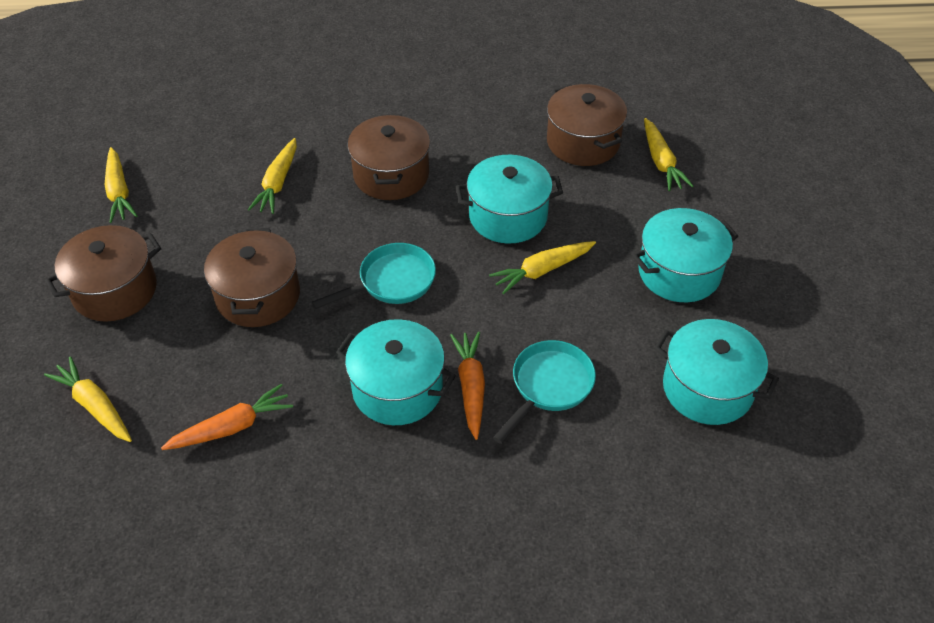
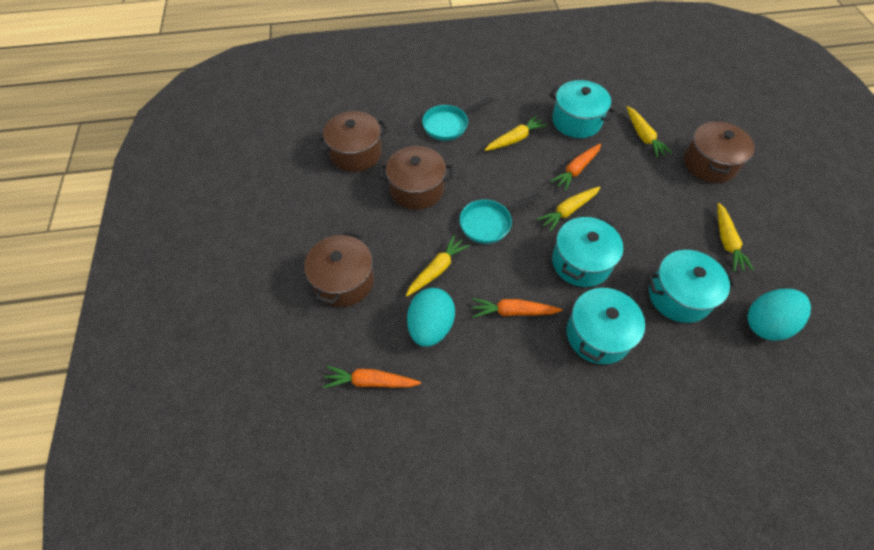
orange carrot: 2 -> 3
turquoise egg: 0 -> 2

